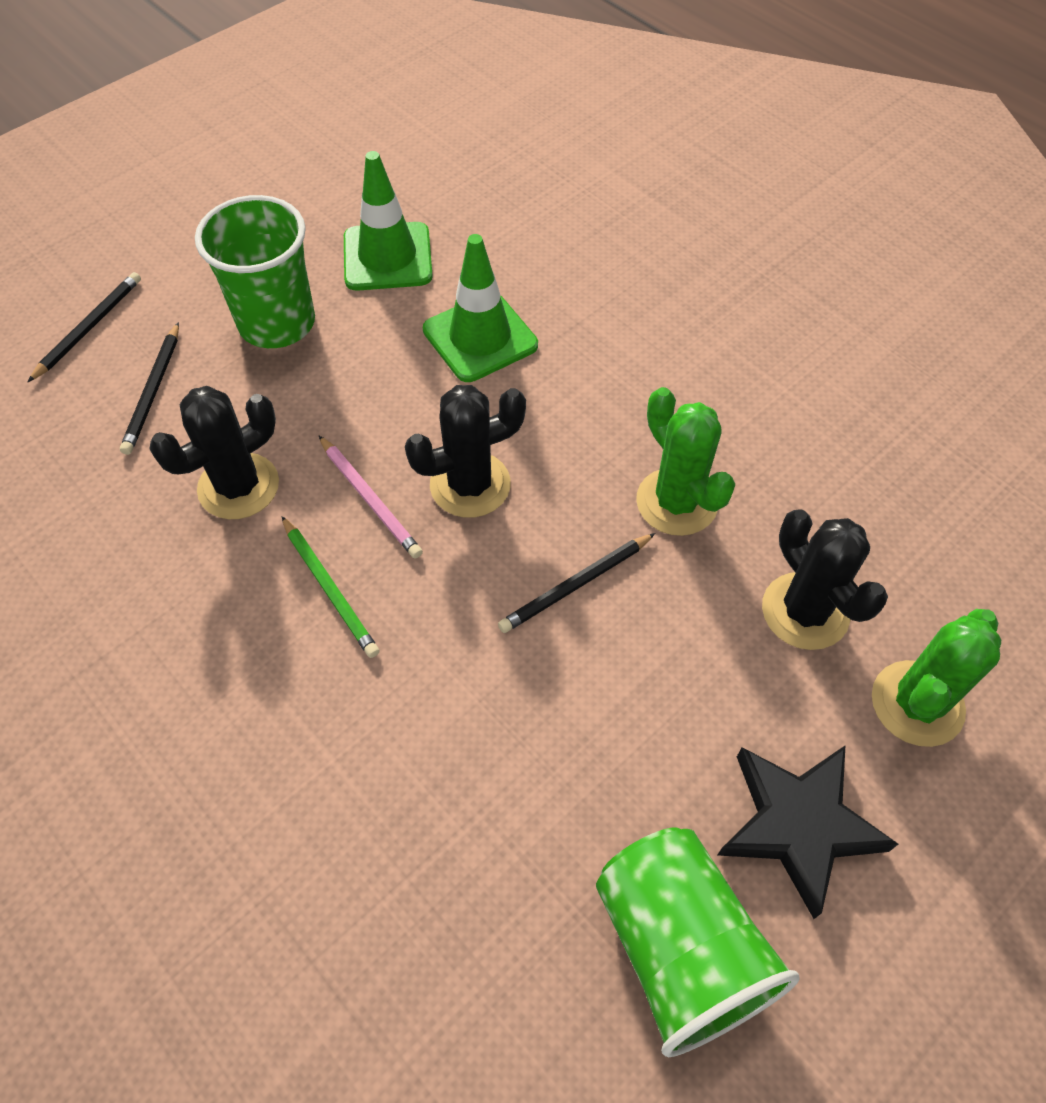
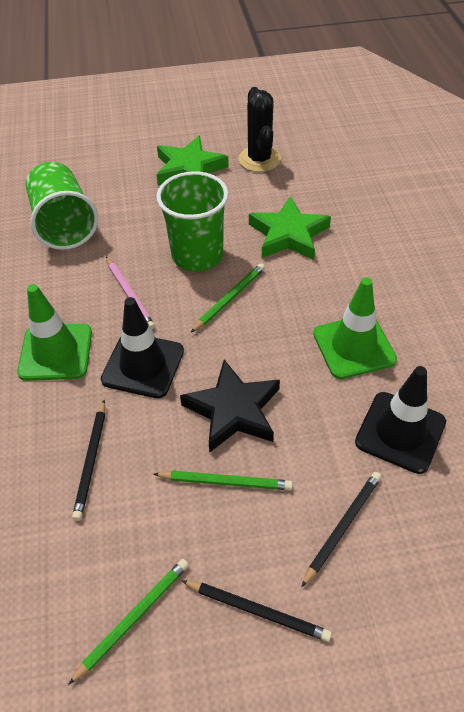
black cactus: 3 -> 1
black traffic cone: 0 -> 2
green cactus: 2 -> 0
green pencil: 1 -> 3
green star: 0 -> 2

